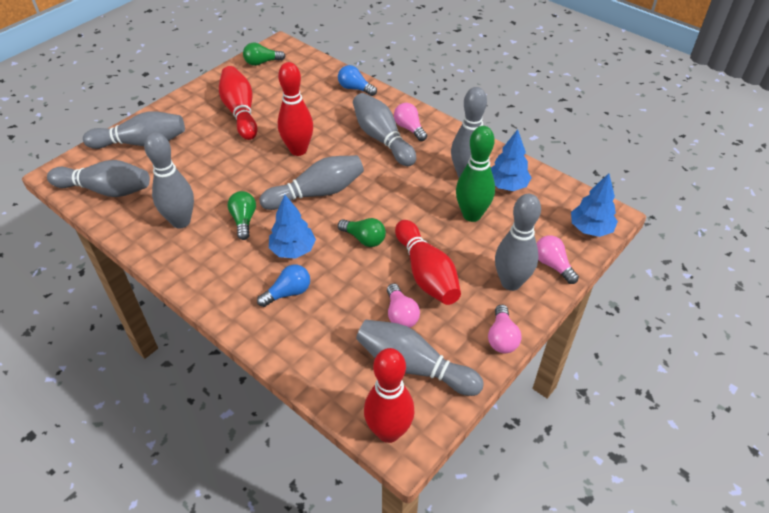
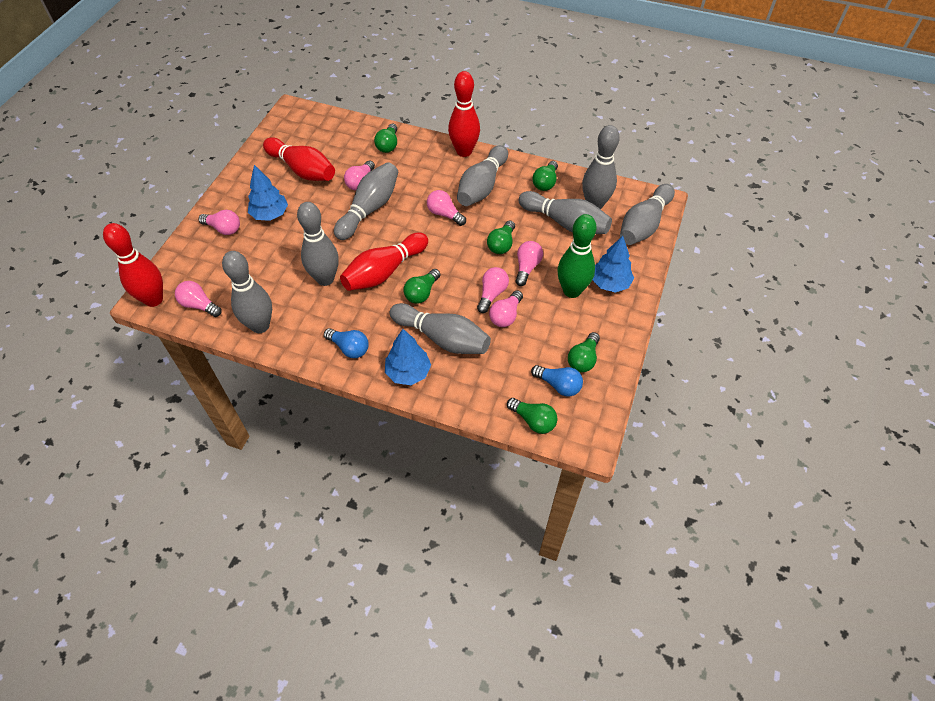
green light bulb: 3 -> 6
pink light bulb: 4 -> 7

